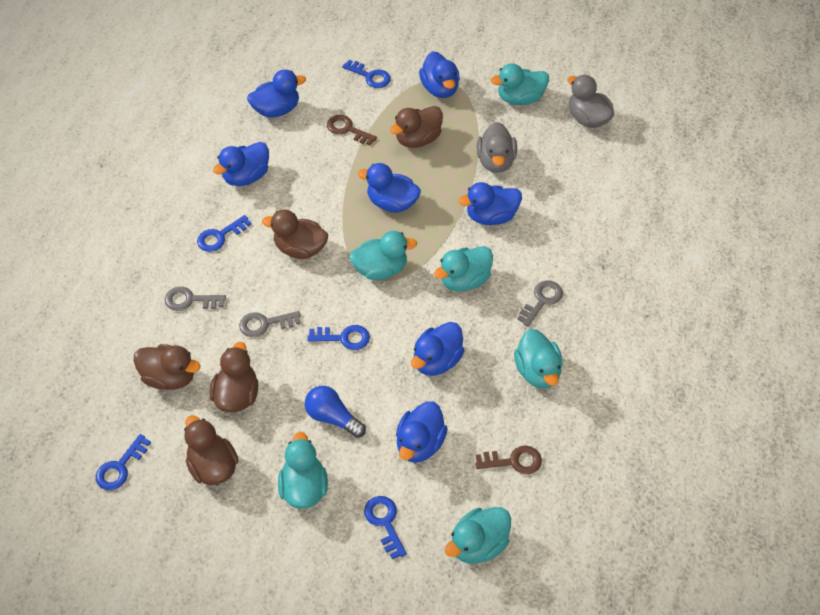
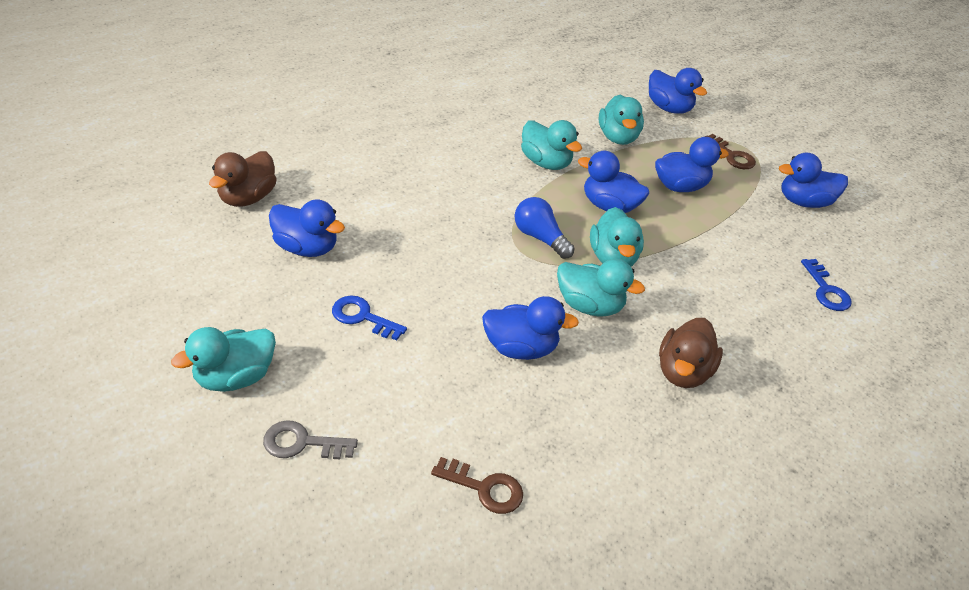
blue duck: 7 -> 6
blue key: 5 -> 2
brown duck: 5 -> 2
grey duck: 2 -> 0
grey key: 3 -> 1
turquoise duck: 6 -> 5

